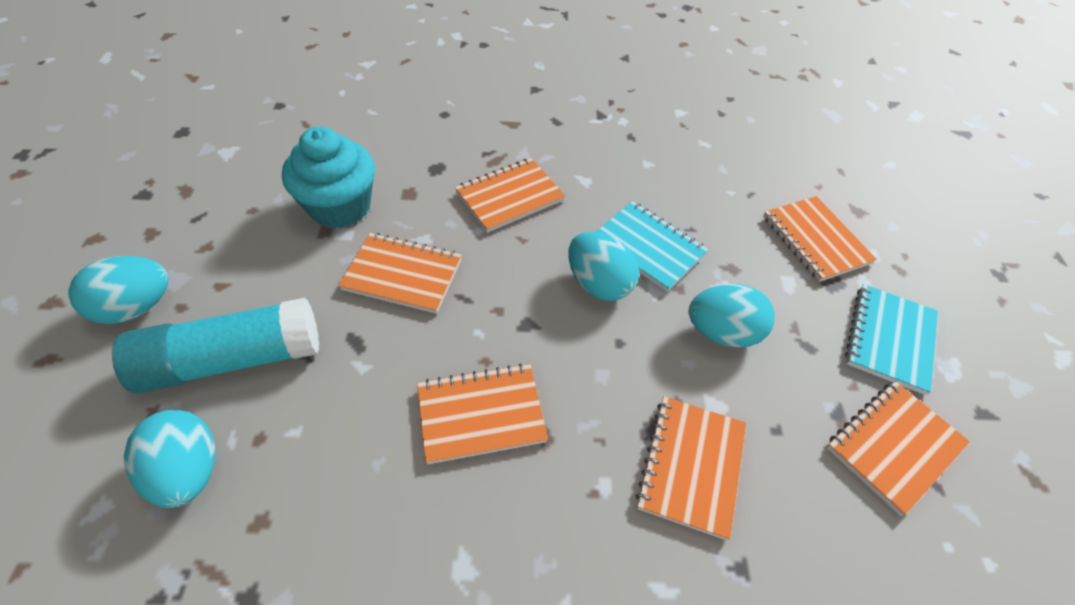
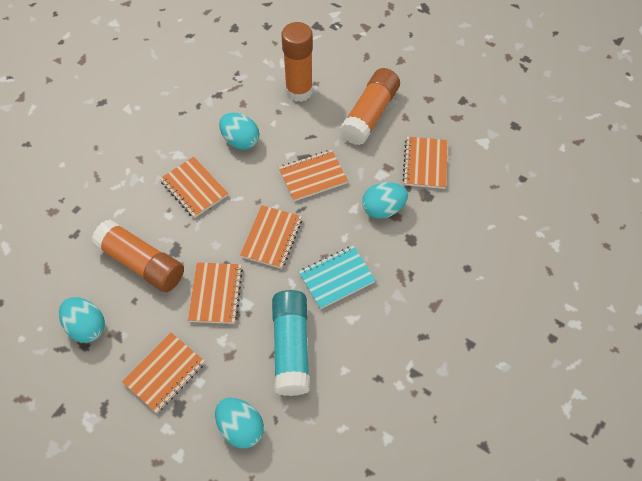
orange glue stick: 0 -> 3
turquoise cupcake: 1 -> 0
turquoise notebook: 2 -> 1

